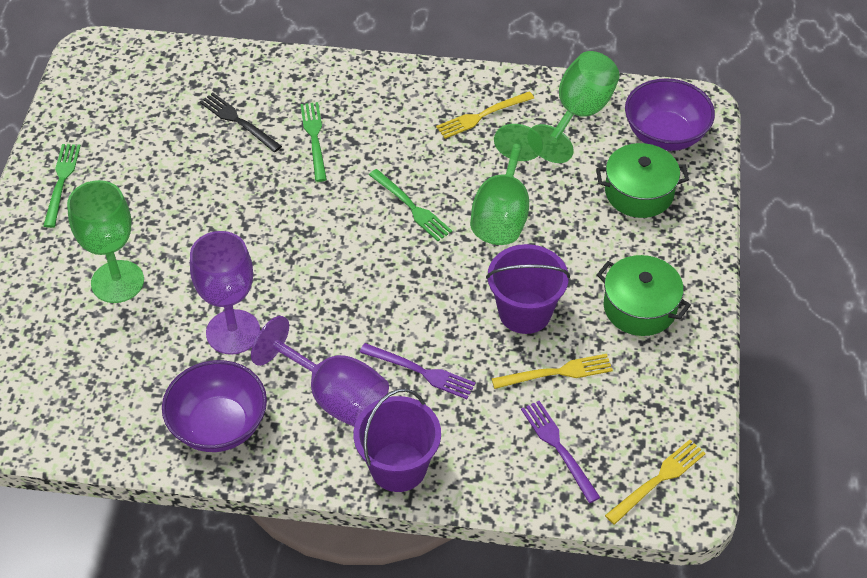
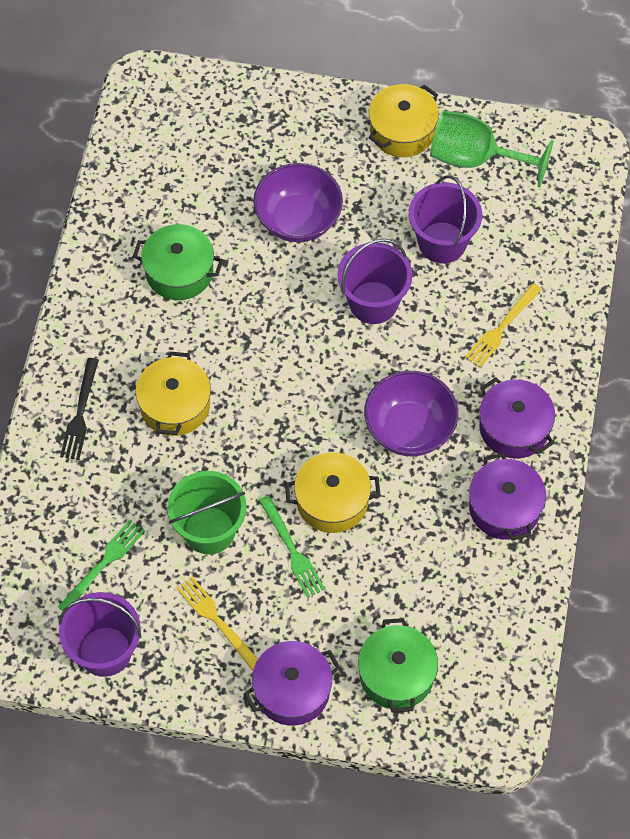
green bucket: 0 -> 1
green fork: 3 -> 2
green goblet: 3 -> 1
purple bucket: 2 -> 3
purple fork: 2 -> 0
purple goblet: 2 -> 0
purple pot: 0 -> 3
yellow fork: 3 -> 2
yellow pot: 0 -> 3

